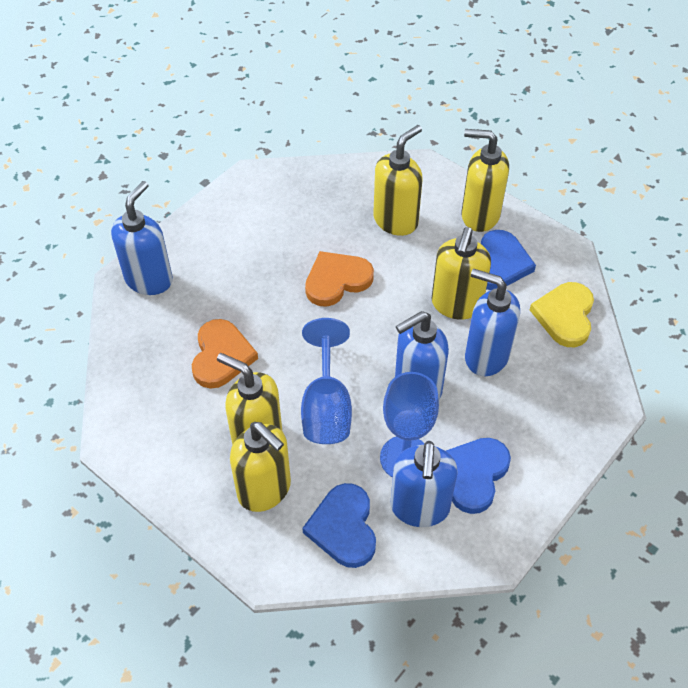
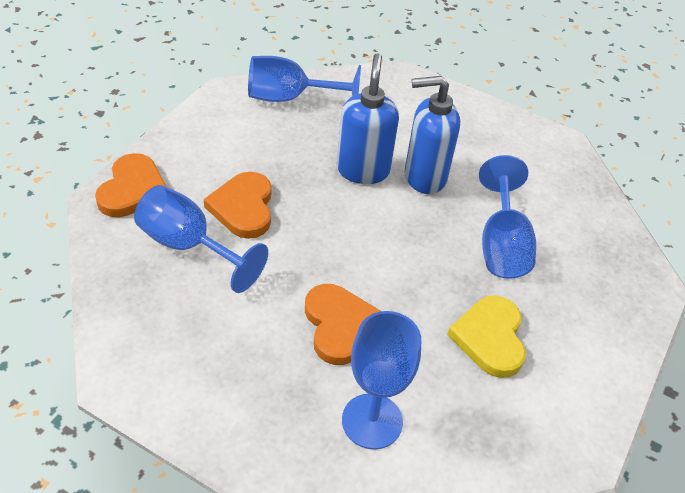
blue goblet: 2 -> 4
blue heart: 3 -> 0
blue soap dispenser: 4 -> 2
orange heart: 2 -> 3
yellow soap dispenser: 5 -> 0

